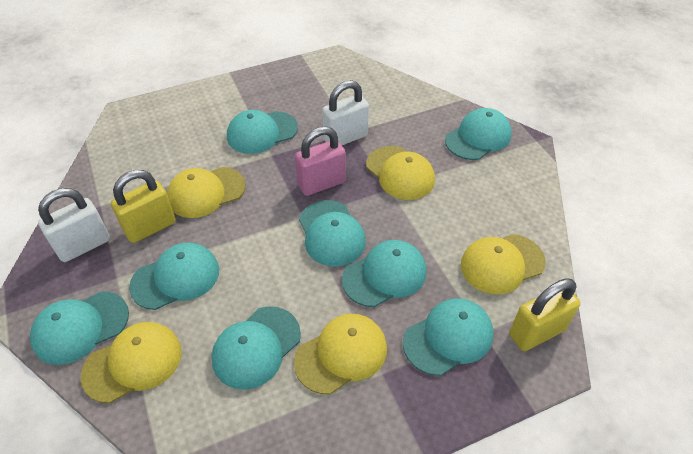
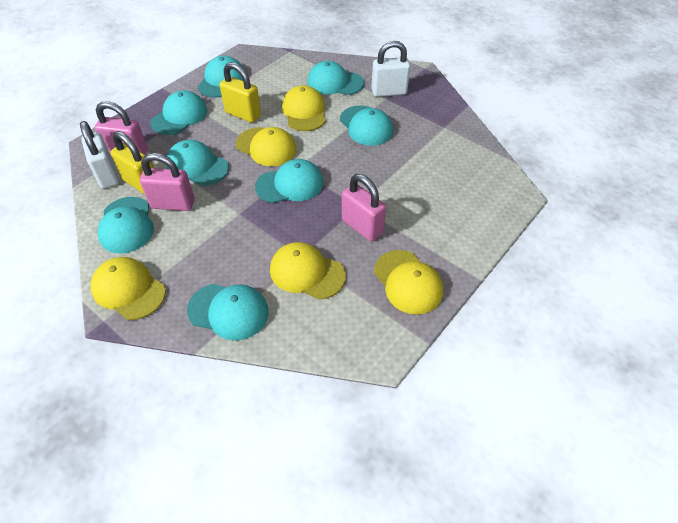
pink padlock: 1 -> 3

